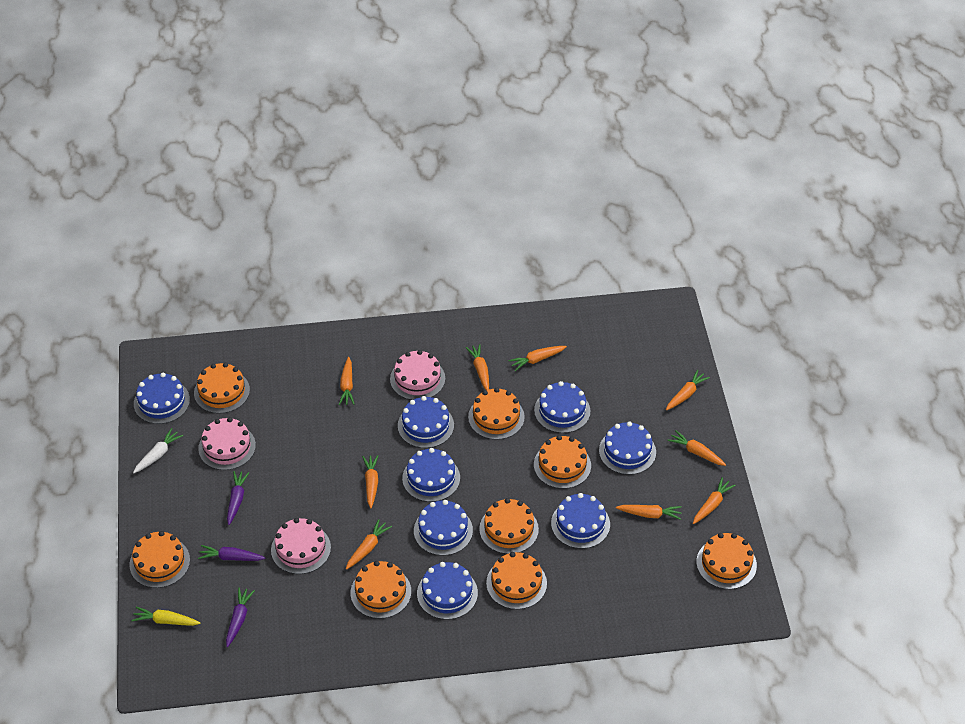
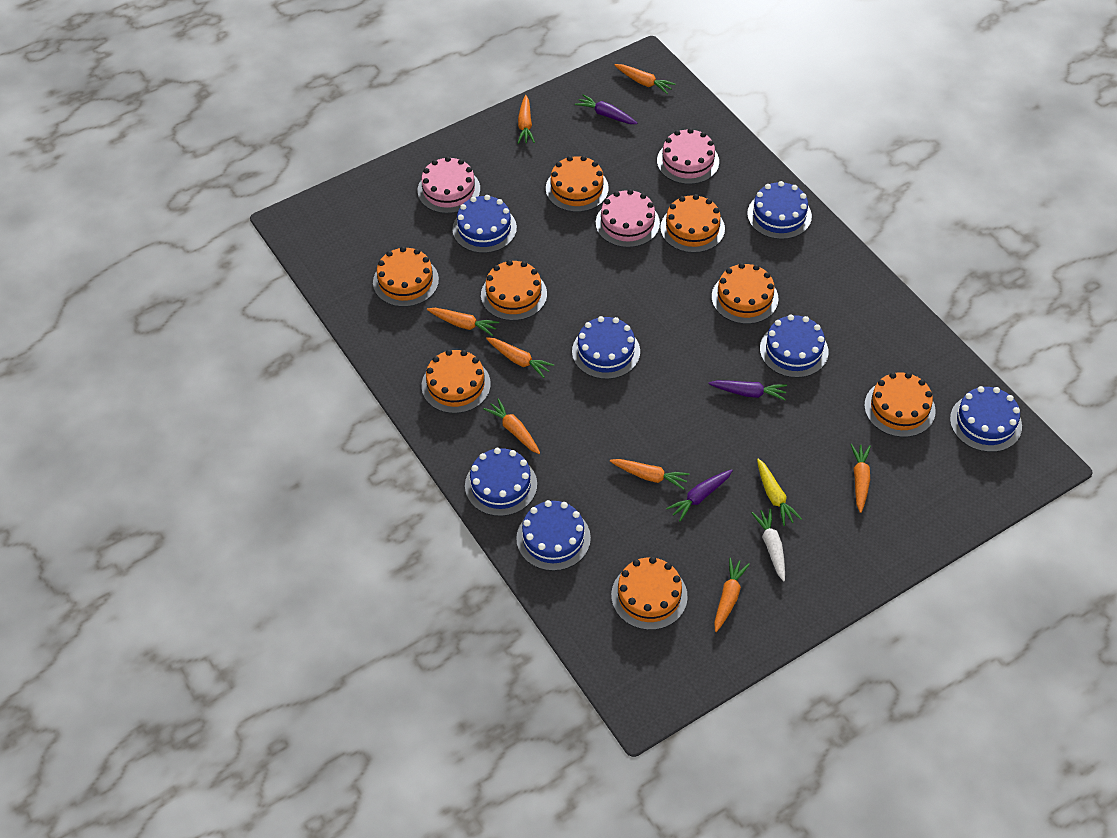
blue cake: 8 -> 7
orange carrot: 9 -> 8

